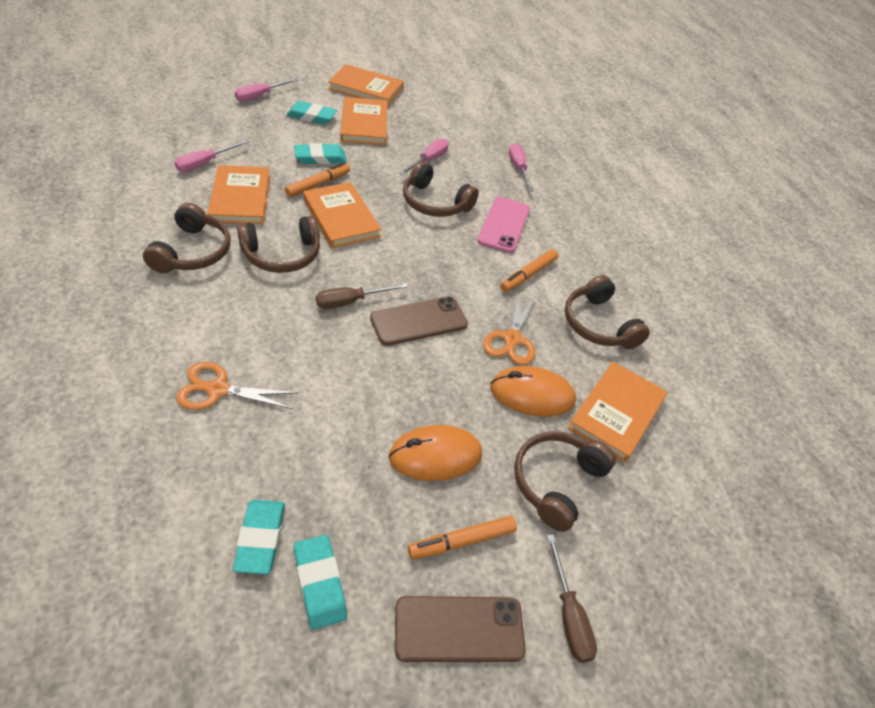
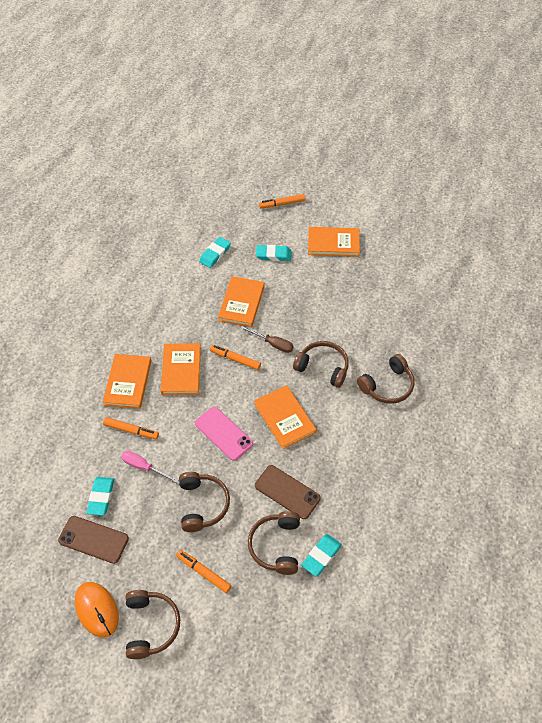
brown screwdriver: 2 -> 1
orange marker: 3 -> 4
orange mouse: 2 -> 1
orange scissors: 2 -> 0
pink screwdriver: 4 -> 1

